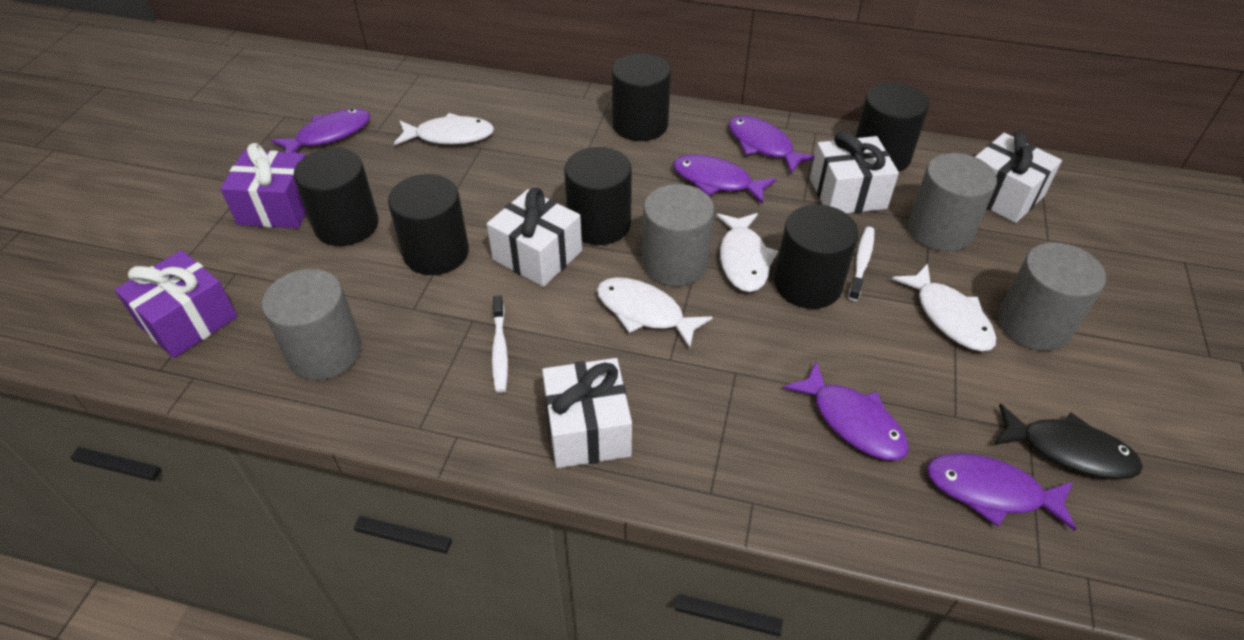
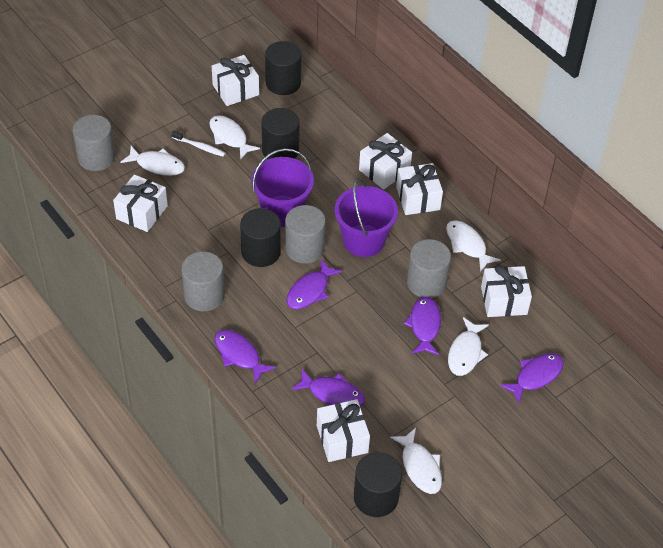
black cylinder: 6 -> 4
black fish: 1 -> 0
purple bucket: 0 -> 2
purple gift: 2 -> 0
white fish: 4 -> 5
white gift: 4 -> 6
white toothbrush: 2 -> 1

